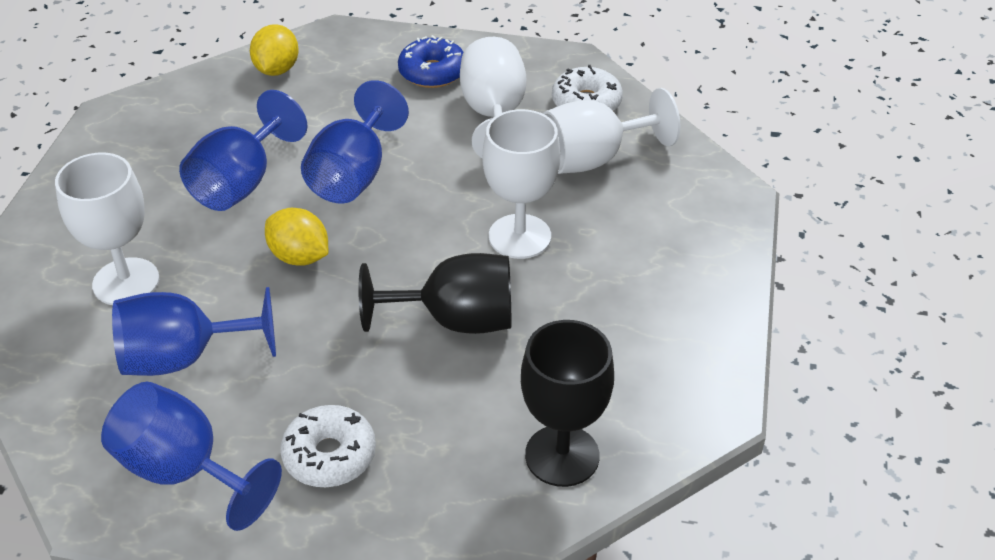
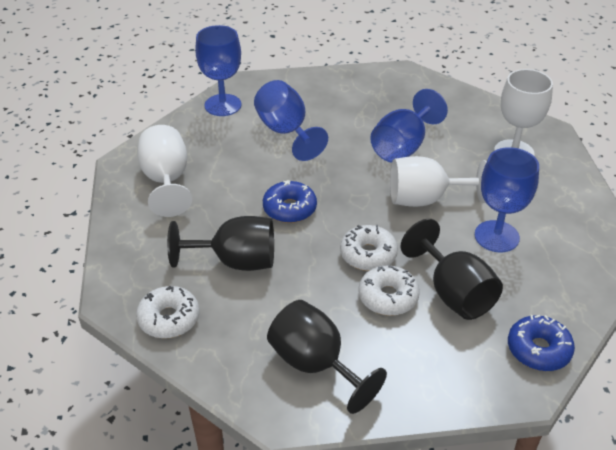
black goblet: 2 -> 3
blue donut: 1 -> 2
white donut: 2 -> 3
white goblet: 4 -> 3
yellow lemon: 2 -> 0

